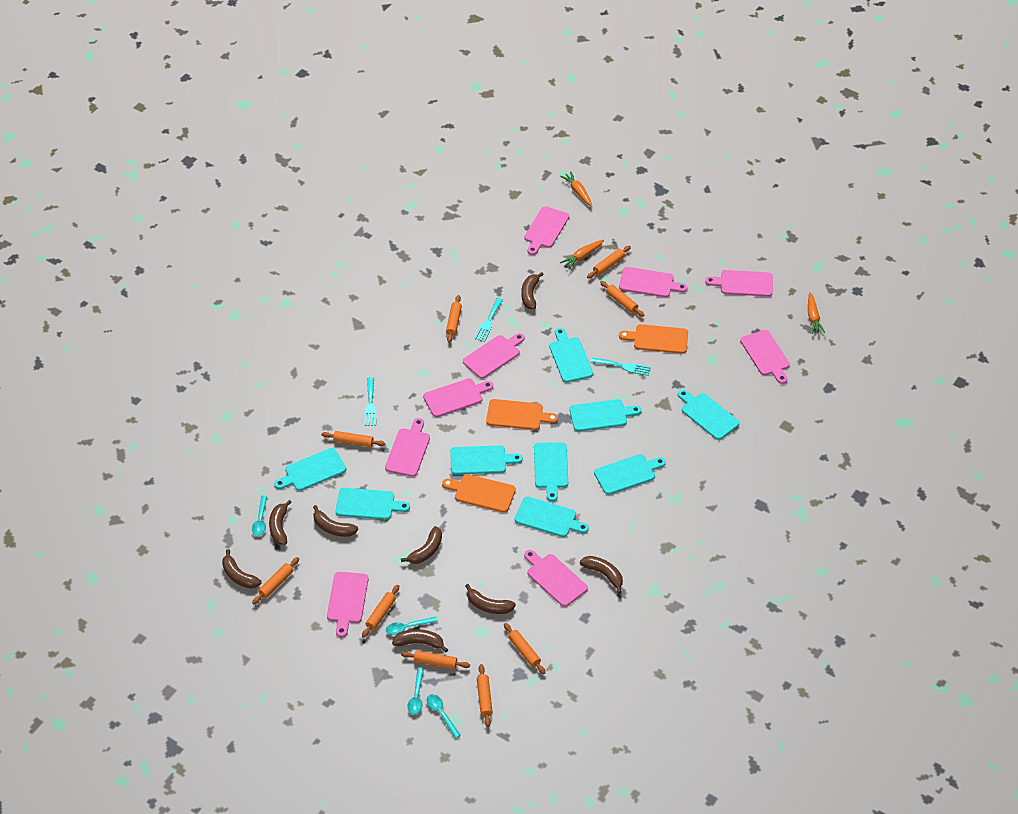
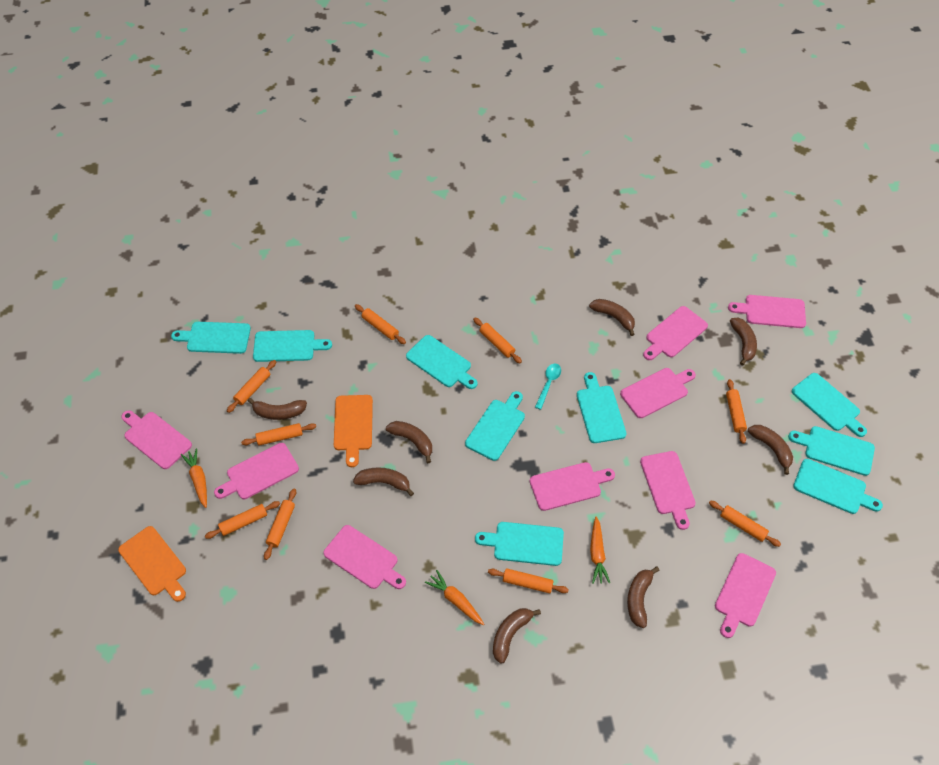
orange cutting board: 3 -> 2
turquoise fork: 3 -> 0
turquoise spoon: 4 -> 1

